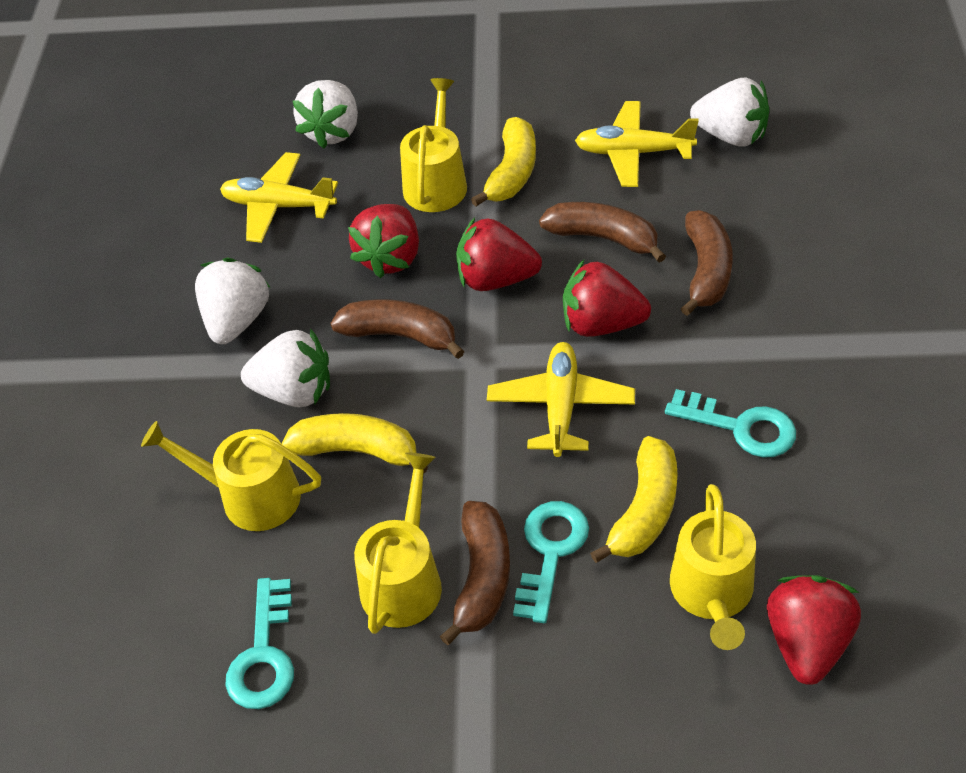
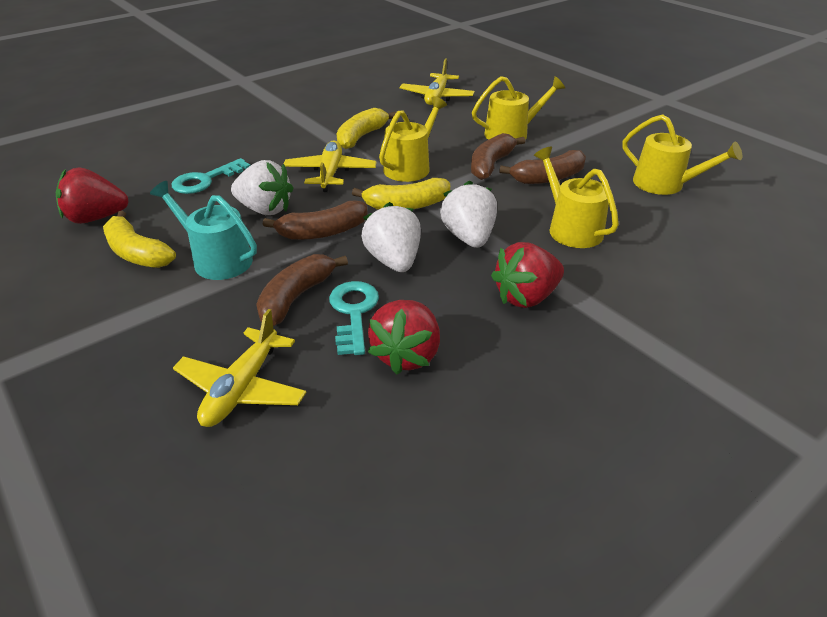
red strawberry: 4 -> 3
turquoise key: 3 -> 2
turquoise watering can: 0 -> 1
white strawberry: 4 -> 3

